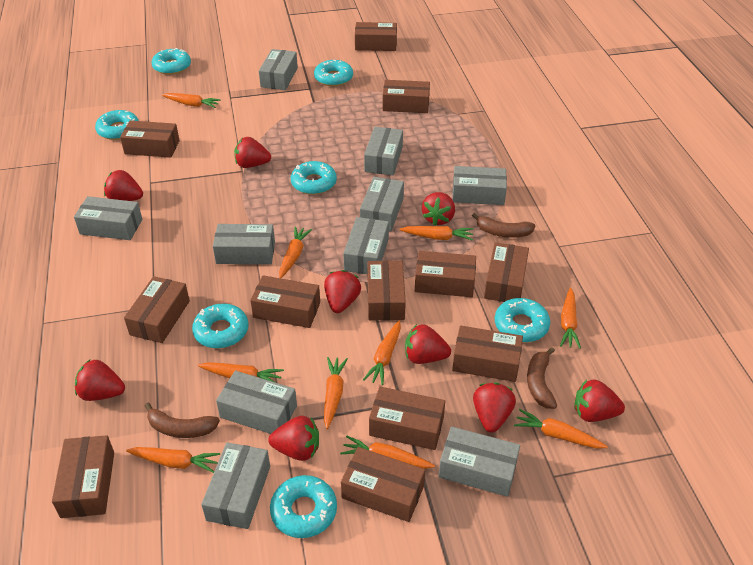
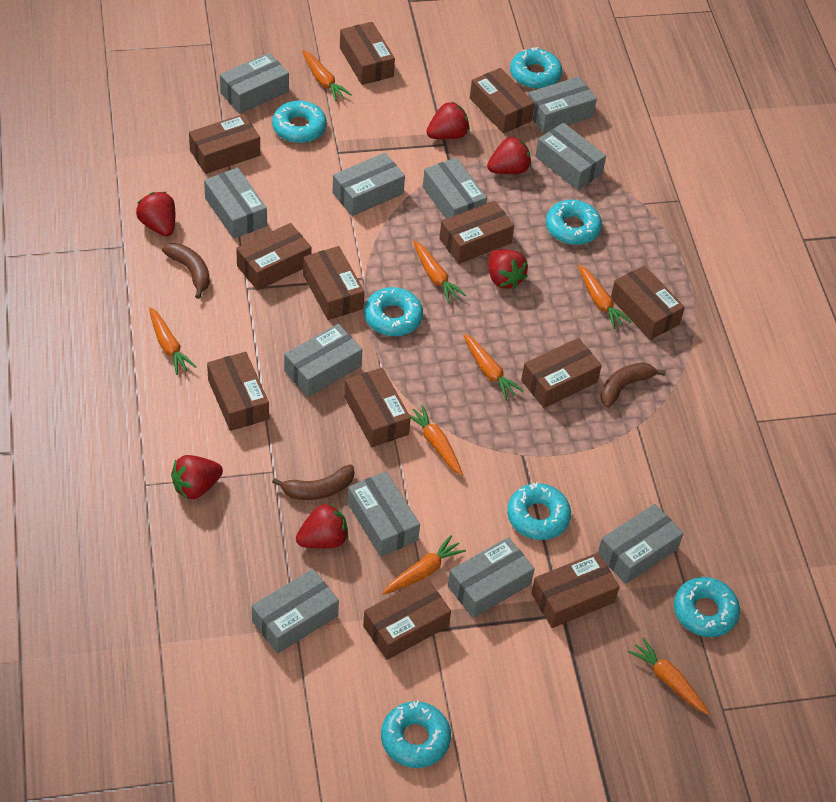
grey box: 10 -> 11
orange carrot: 10 -> 8
red strawberry: 9 -> 6

